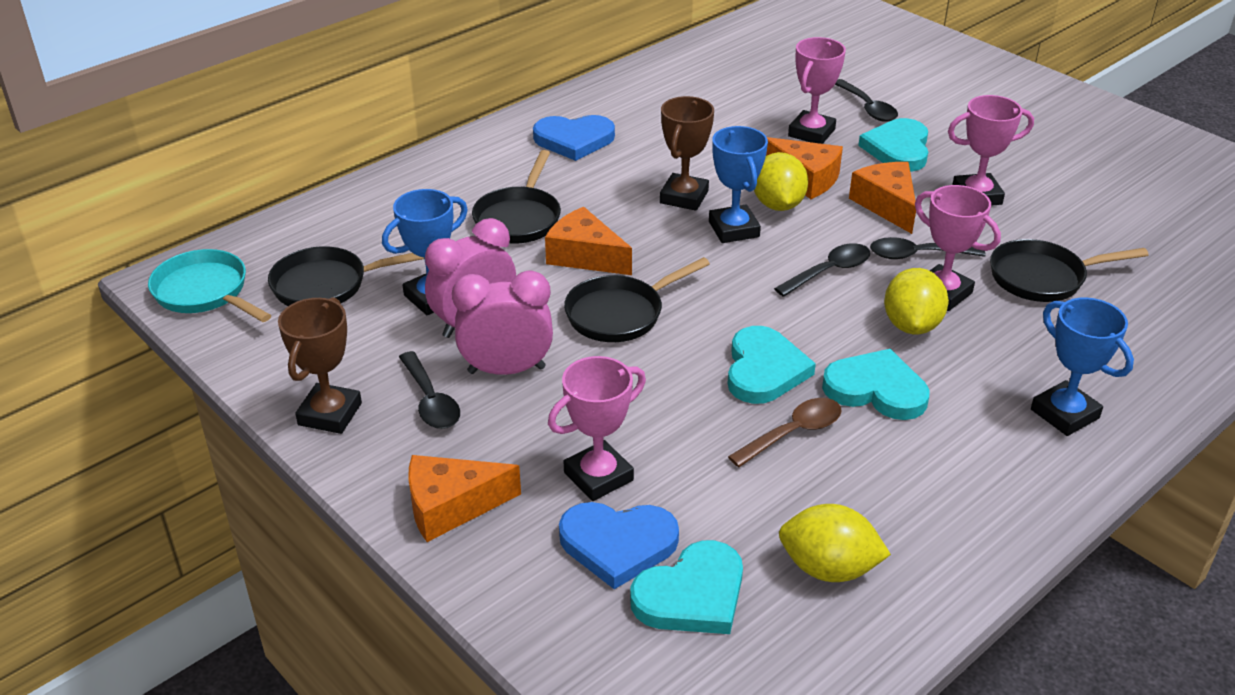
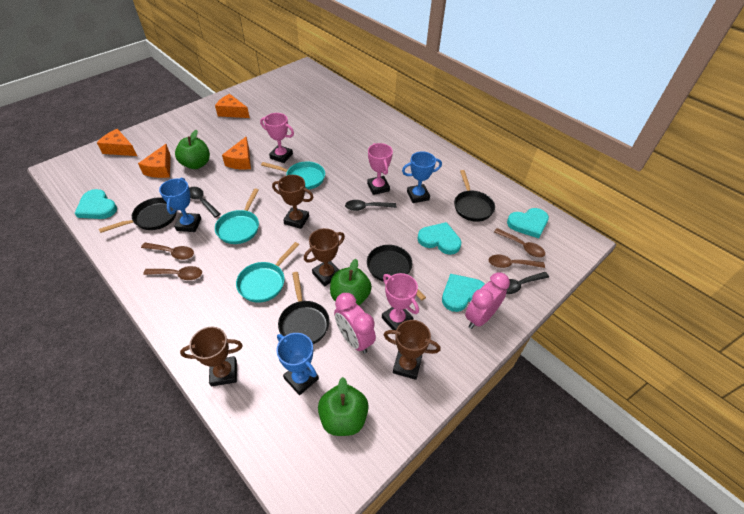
black spoon: 4 -> 3
blue heart: 2 -> 0
brown spoon: 1 -> 4
brown trophy: 2 -> 4
green apple: 0 -> 3
pink trophy: 4 -> 3
turquoise pan: 1 -> 3
yellow lemon: 3 -> 0

